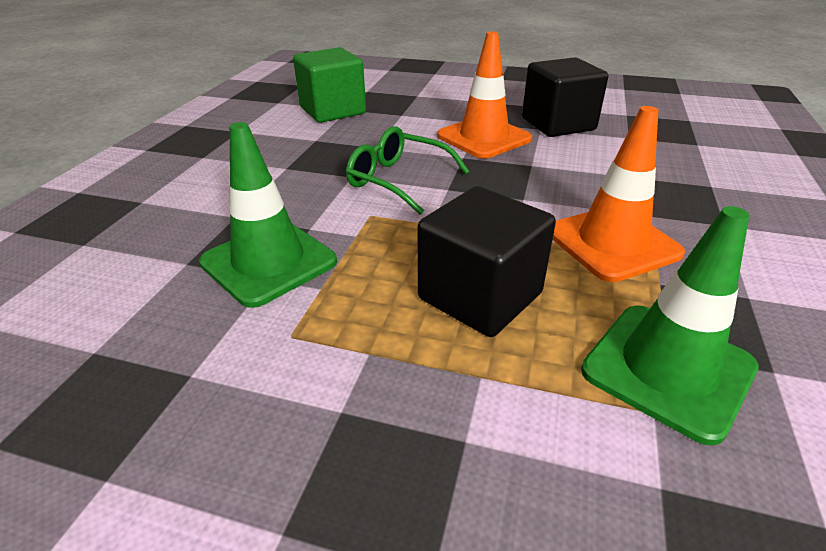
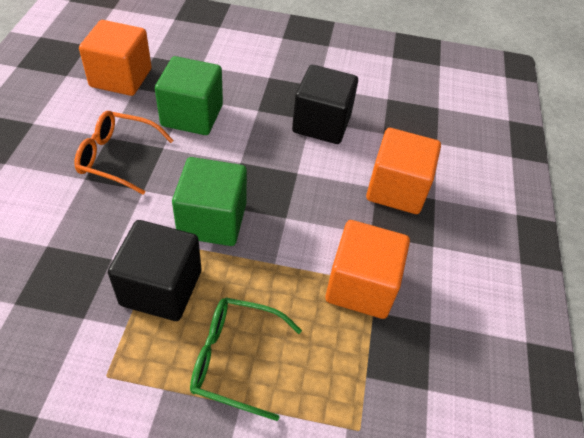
green cube: 1 -> 2
green traffic cone: 2 -> 0
orange cube: 0 -> 3
orange glasses: 0 -> 1
orange traffic cone: 2 -> 0

